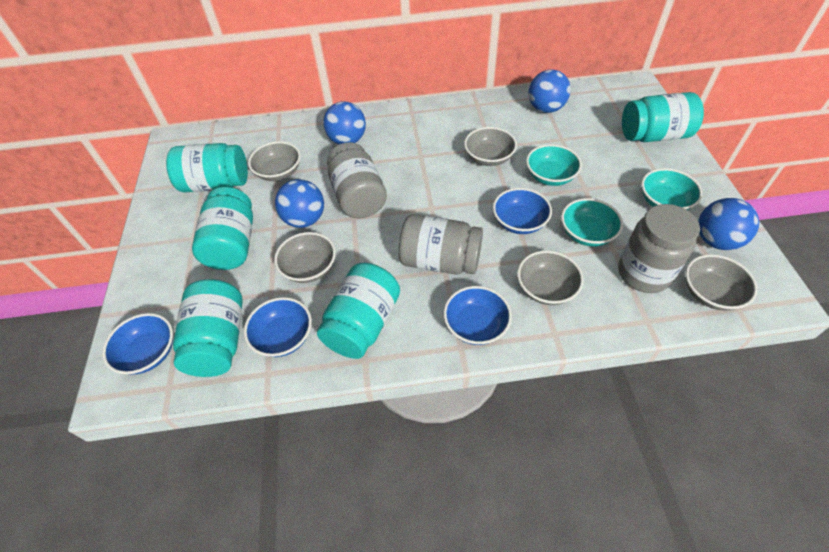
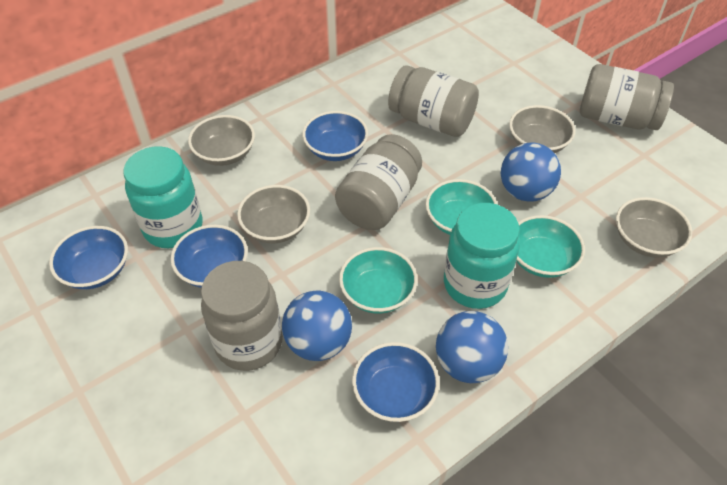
blue ball: 4 -> 3
grey bowl: 5 -> 4
grey jar: 3 -> 4
turquoise jar: 5 -> 2

